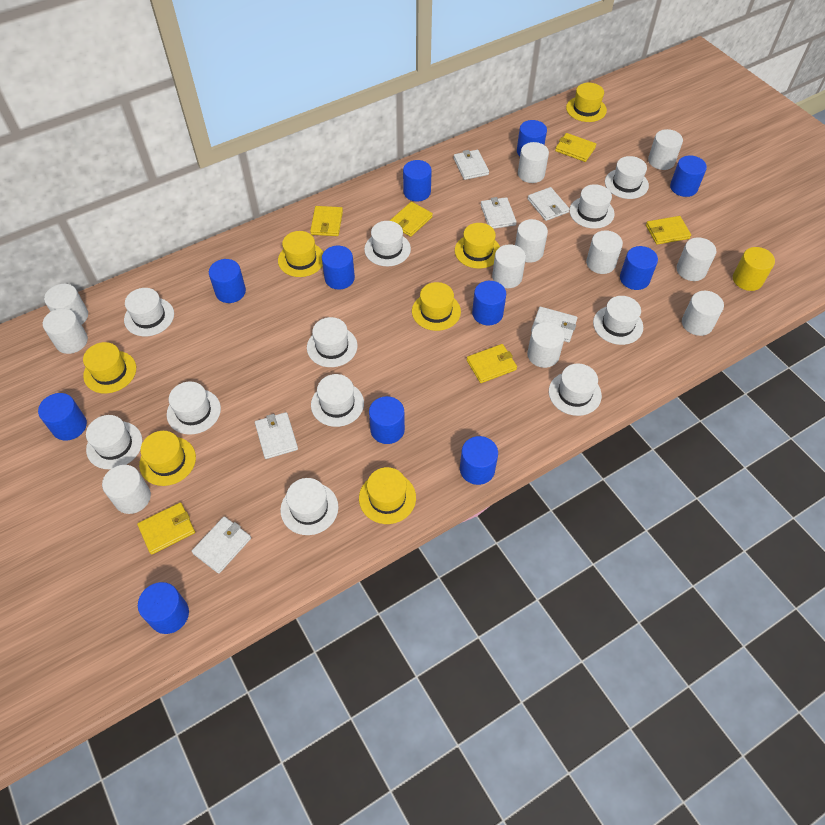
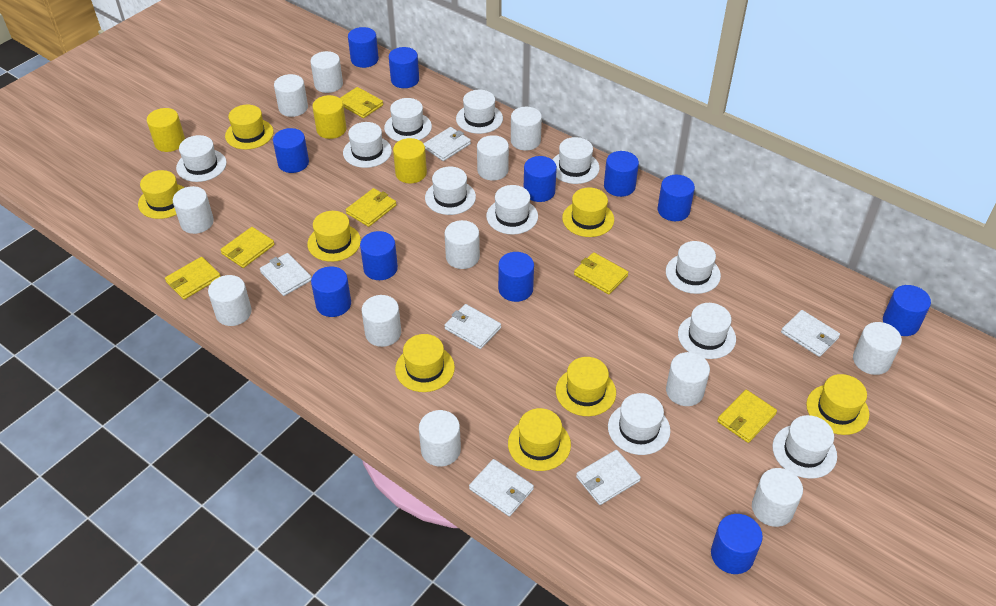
white cylinder: 11 -> 12
yellow cylinder: 1 -> 3
yellow hat: 7 -> 8

